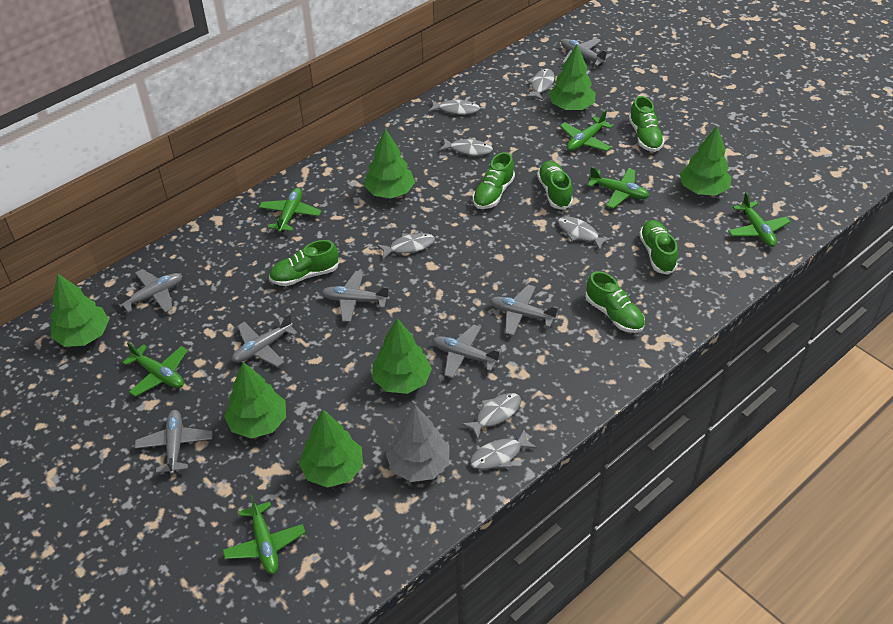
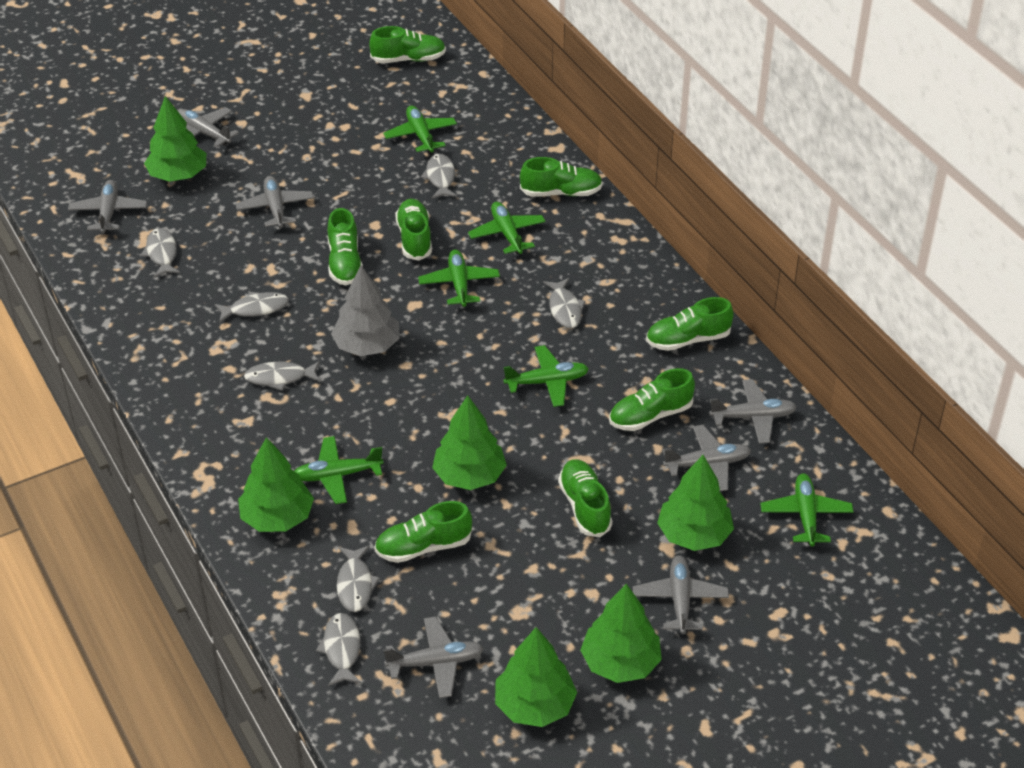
green shoe: 6 -> 8
green tree: 7 -> 6

